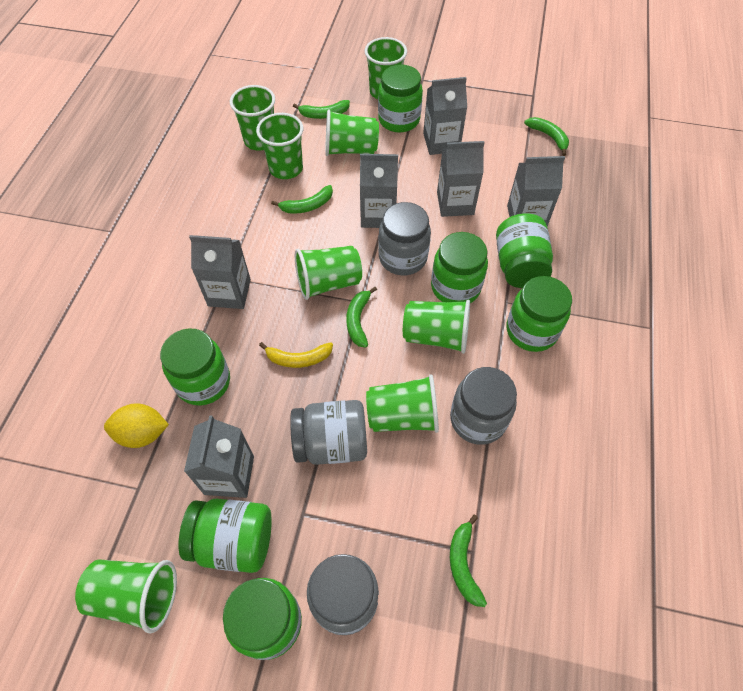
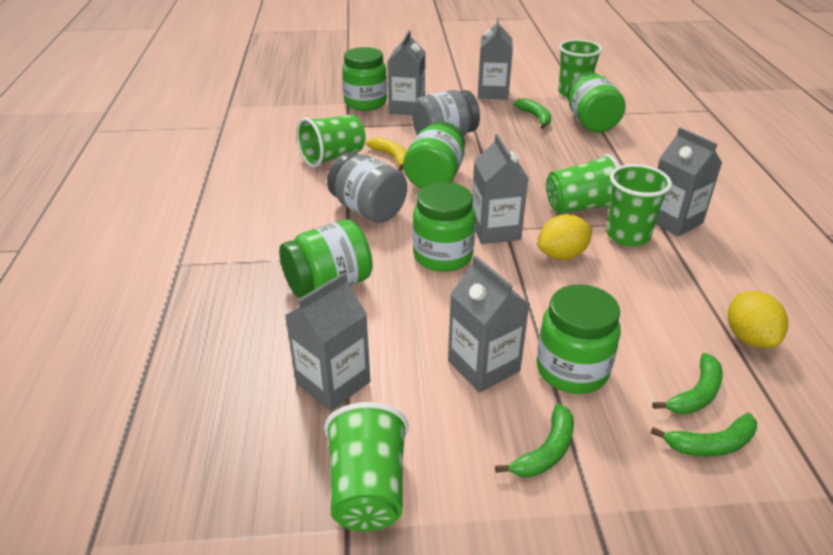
green banana: 5 -> 4
green cup: 8 -> 5
green jar: 7 -> 6
grey jar: 4 -> 2
yellow lemon: 1 -> 2

